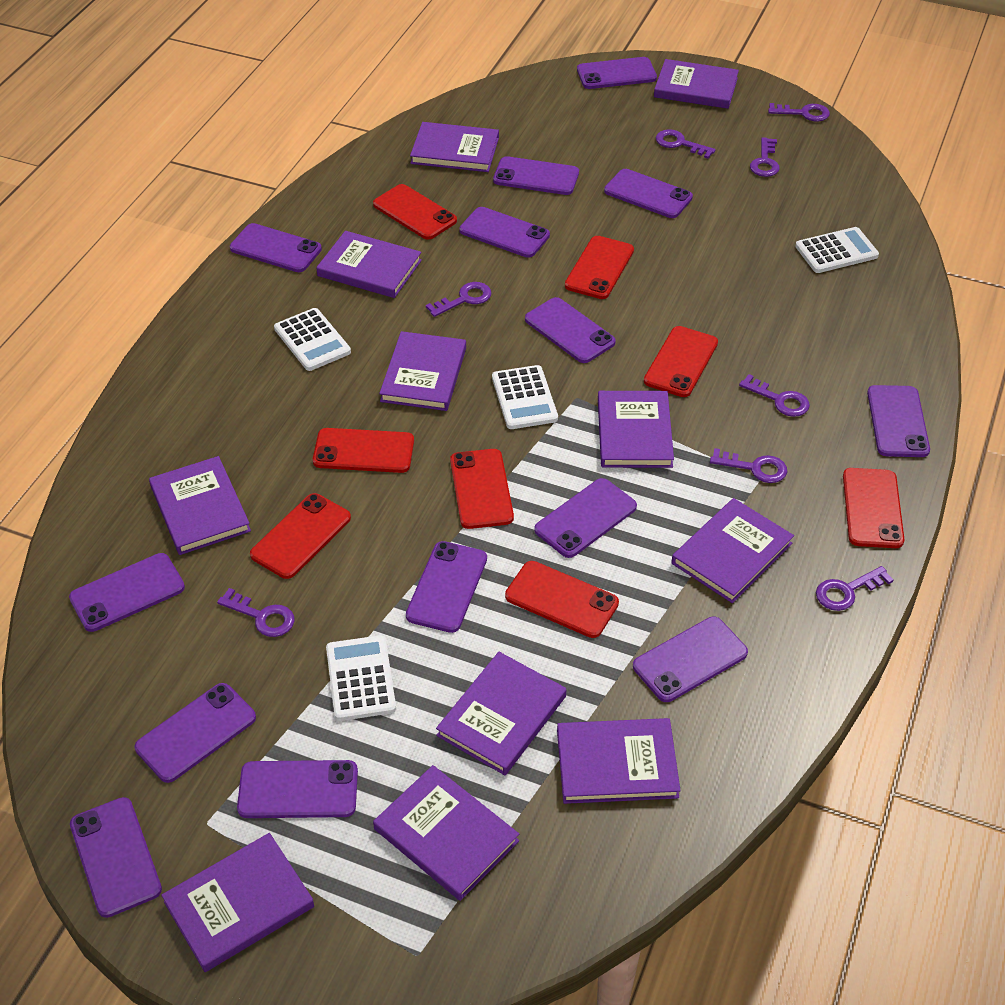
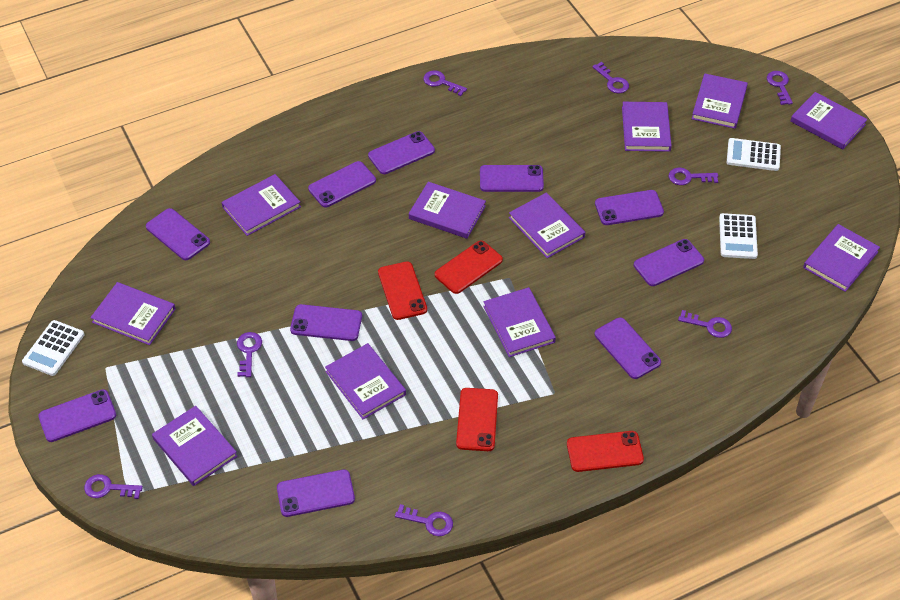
purple phone: 14 -> 10
red phone: 8 -> 4
white calculator: 4 -> 3

